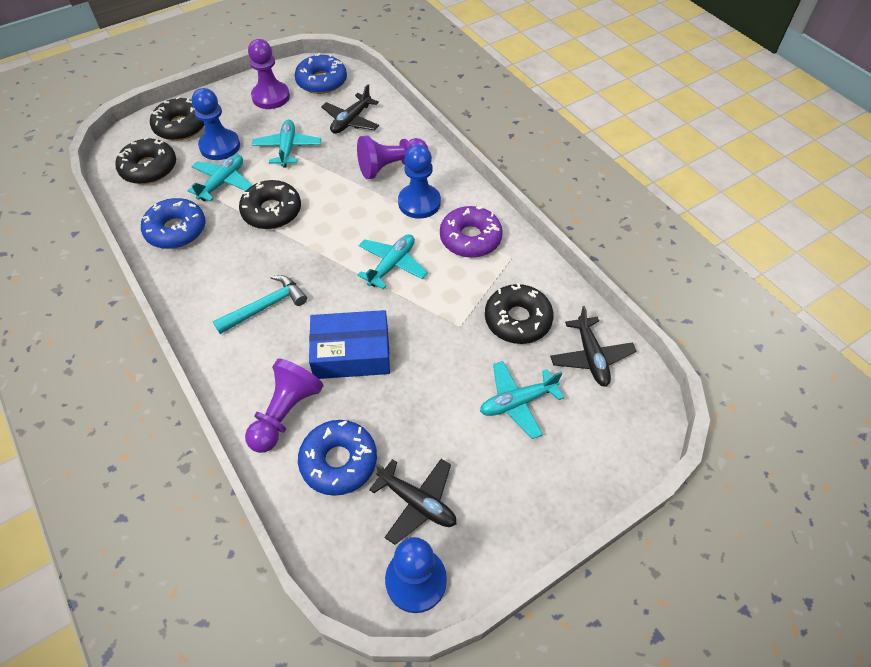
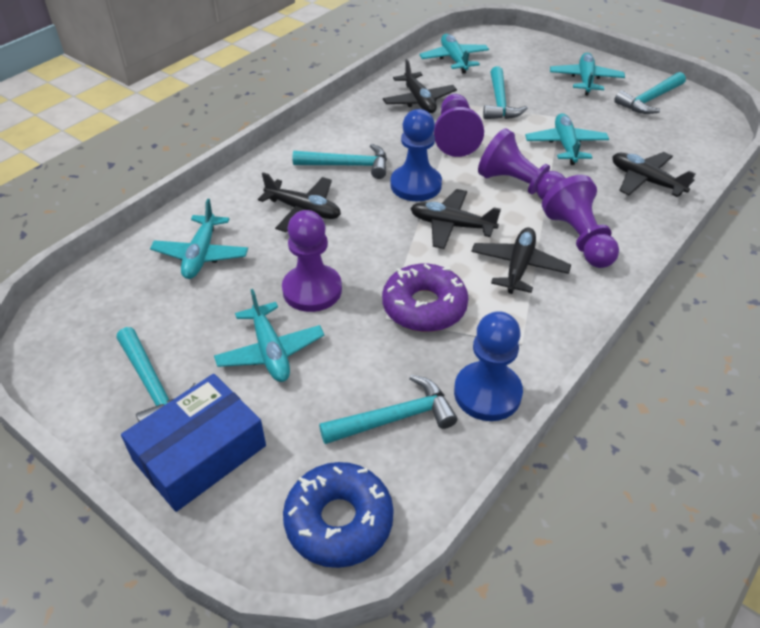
black donut: 4 -> 0
black plane: 3 -> 5
blue donut: 3 -> 1
blue pawn: 3 -> 2
purple pawn: 3 -> 4
turquoise hammer: 1 -> 5
turquoise plane: 4 -> 5

